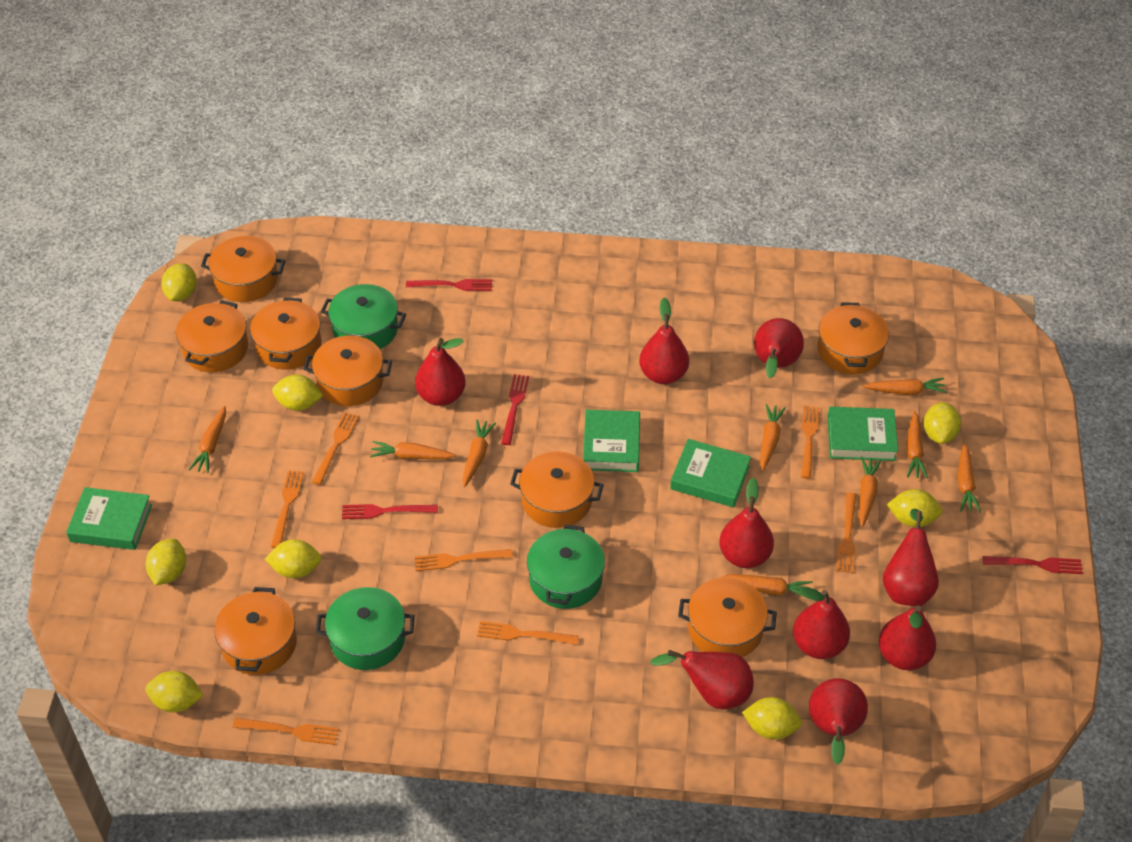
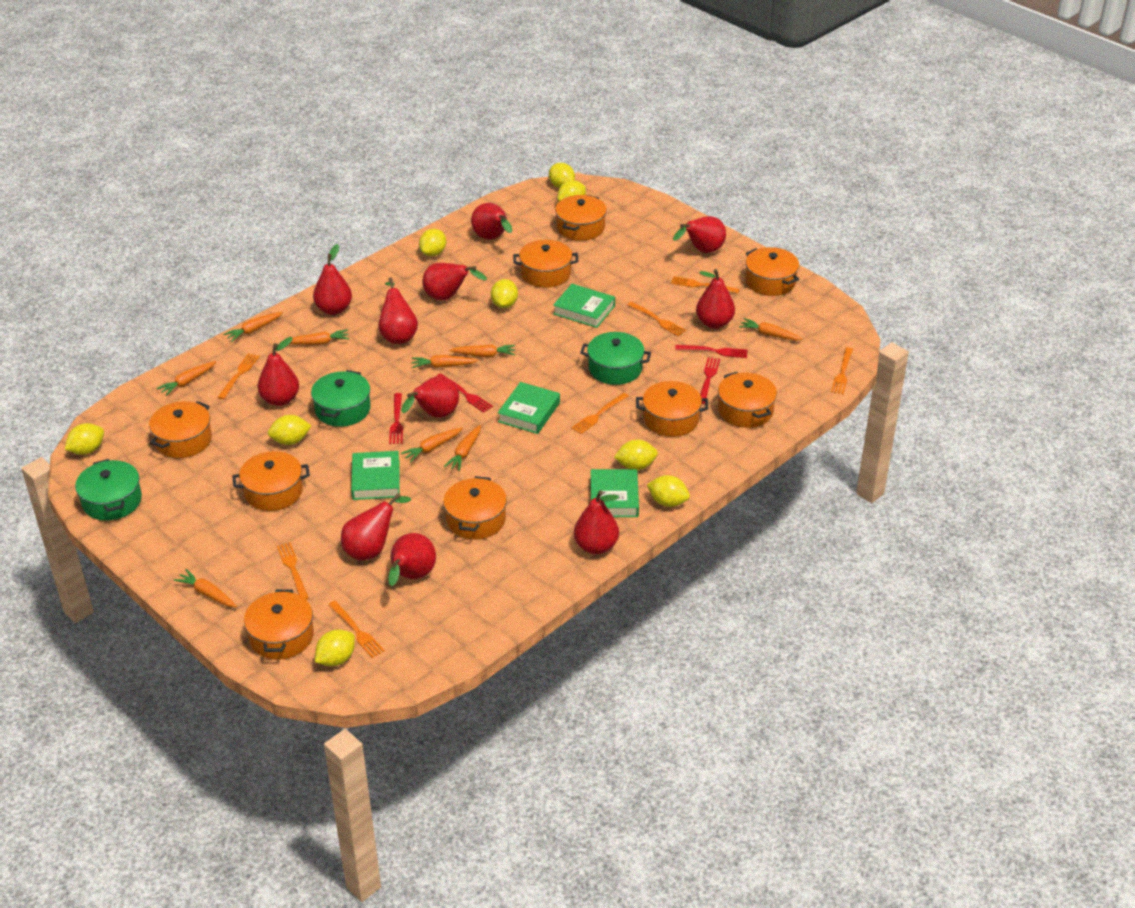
orange pot: 8 -> 9
red pear: 9 -> 11
yellow lemon: 8 -> 9

